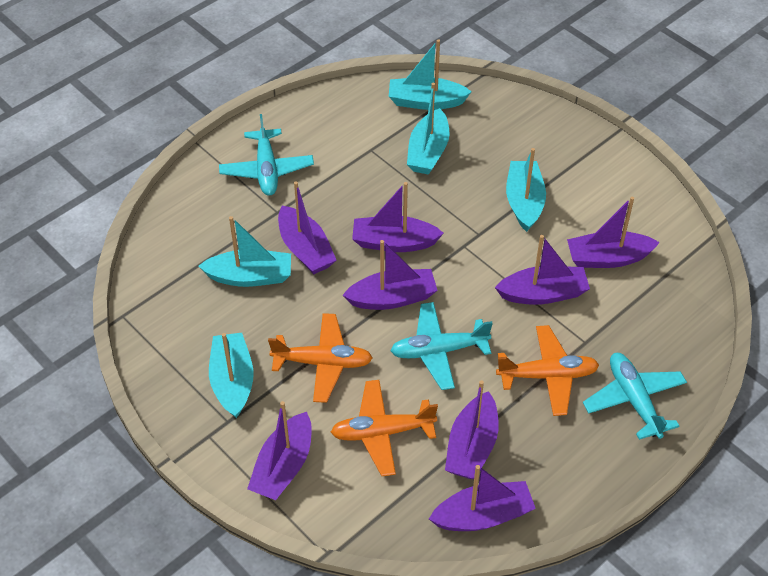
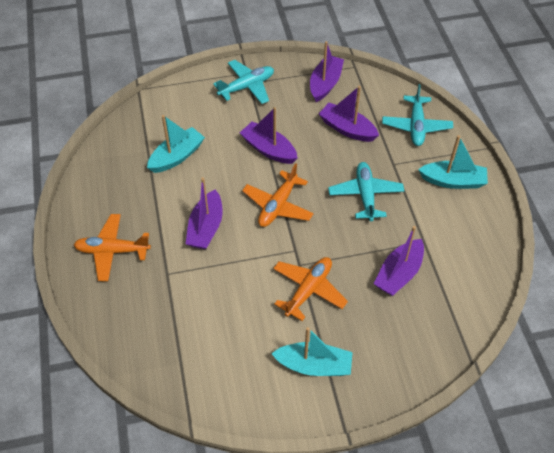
purple boat: 8 -> 5
turquoise boat: 5 -> 3

